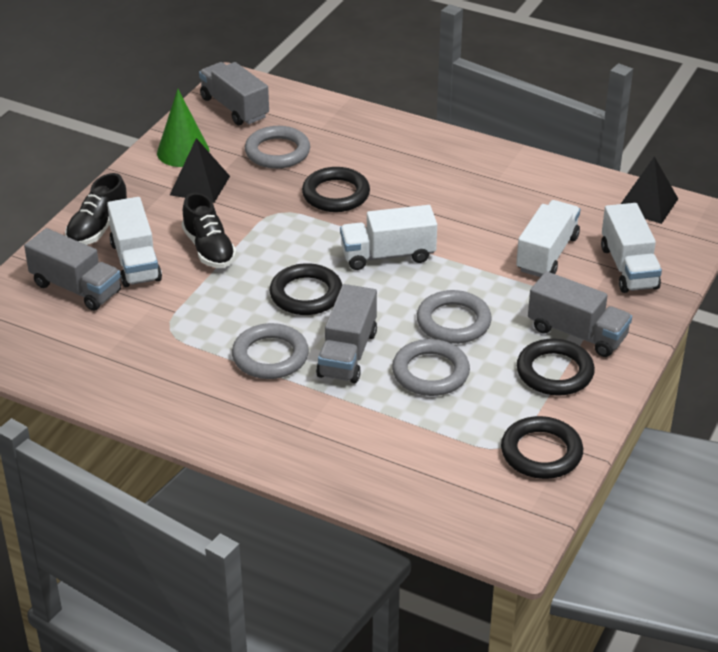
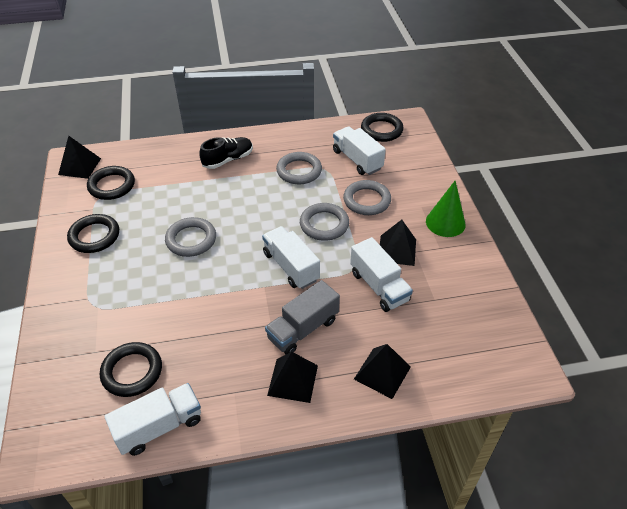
black pyramid: 2 -> 4
black shoe: 2 -> 1
grey truck: 4 -> 1

